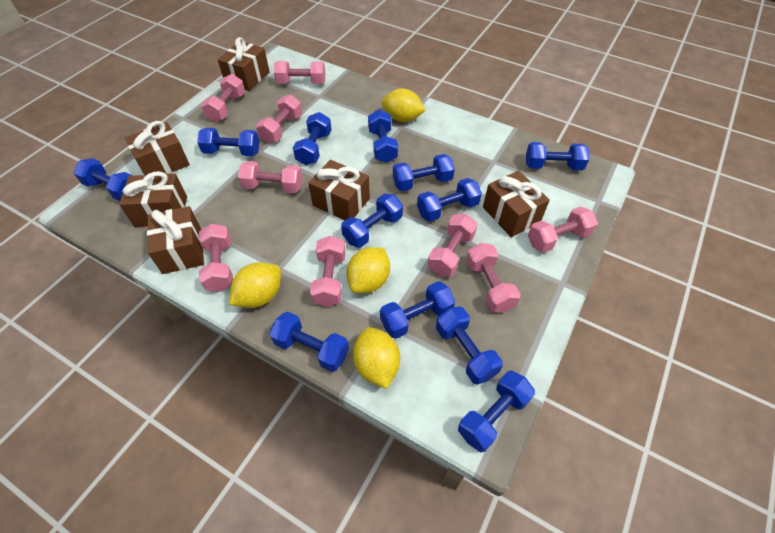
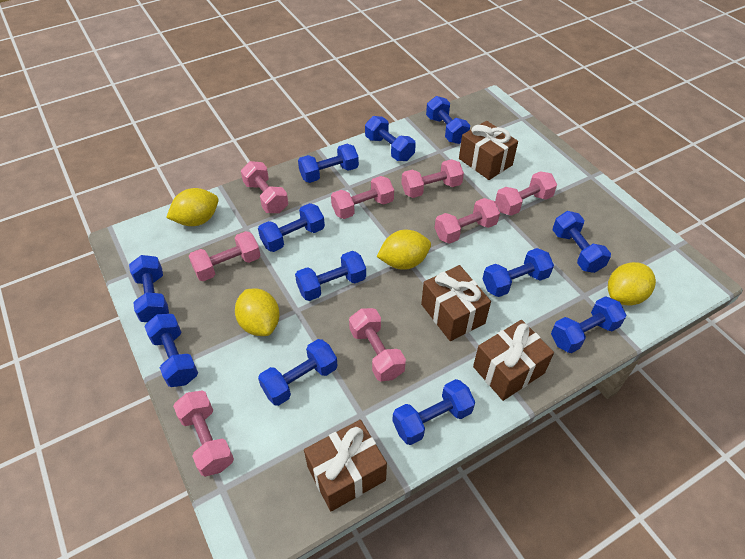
brown gift: 6 -> 4
pink dumbbell: 9 -> 8

